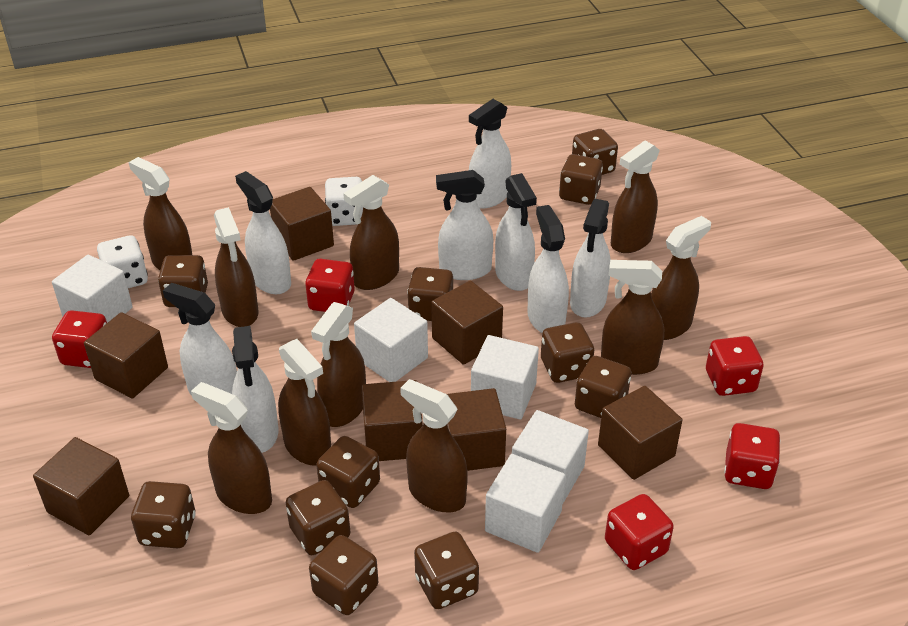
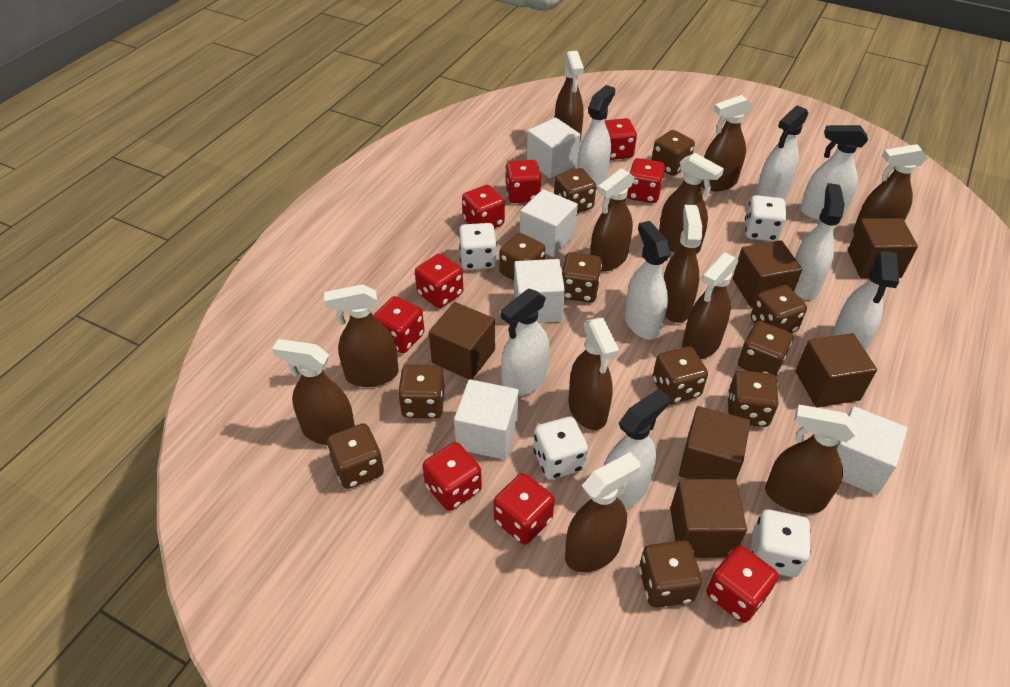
brown cube: 7 -> 6
brown spray bottle: 10 -> 12
red dice: 5 -> 9
white dice: 2 -> 4

